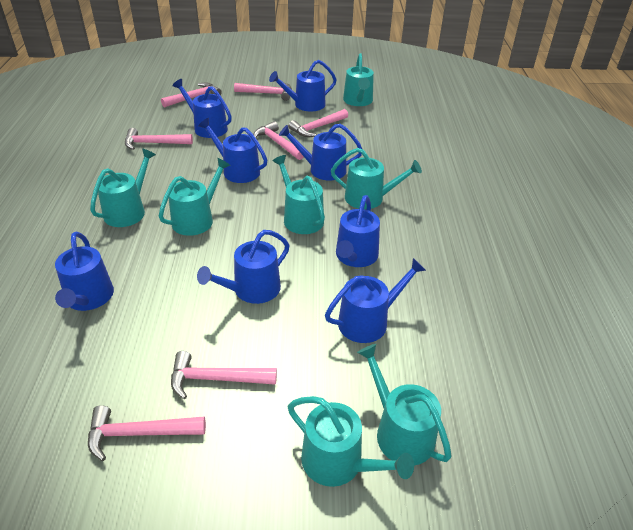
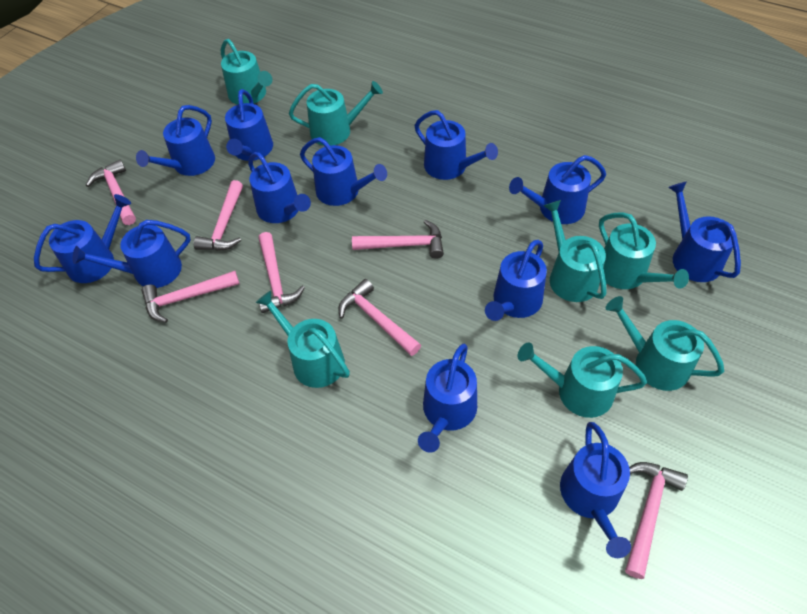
blue watering can: 8 -> 12

